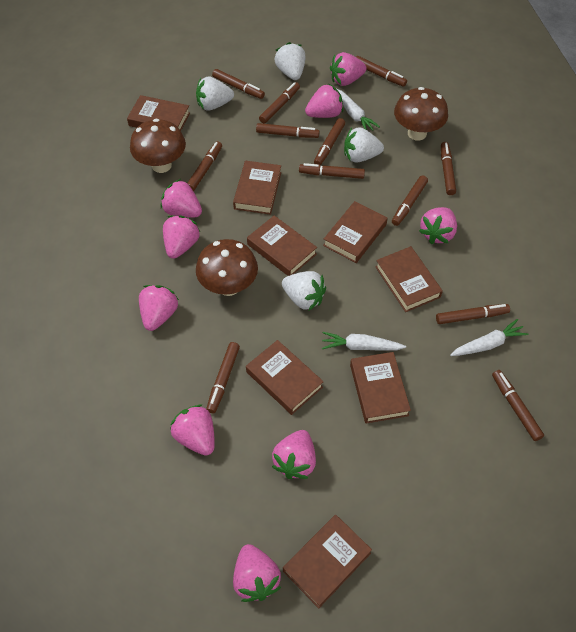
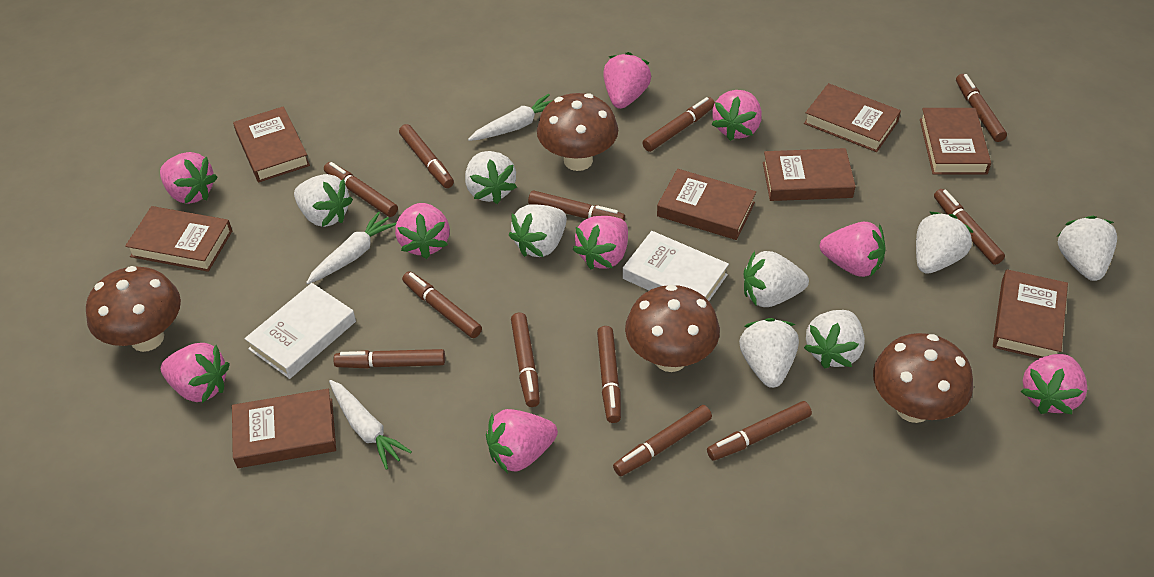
brown mushroom: 3 -> 4
white book: 0 -> 2
white strawberry: 4 -> 8

